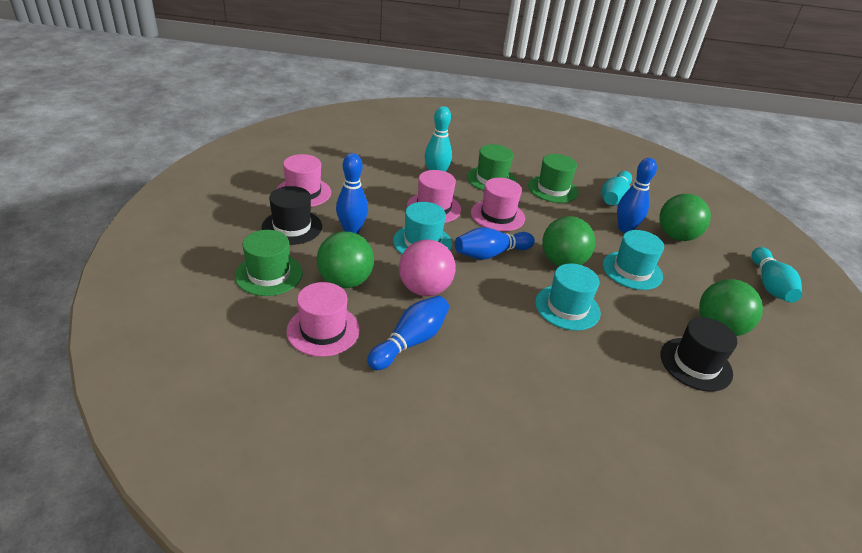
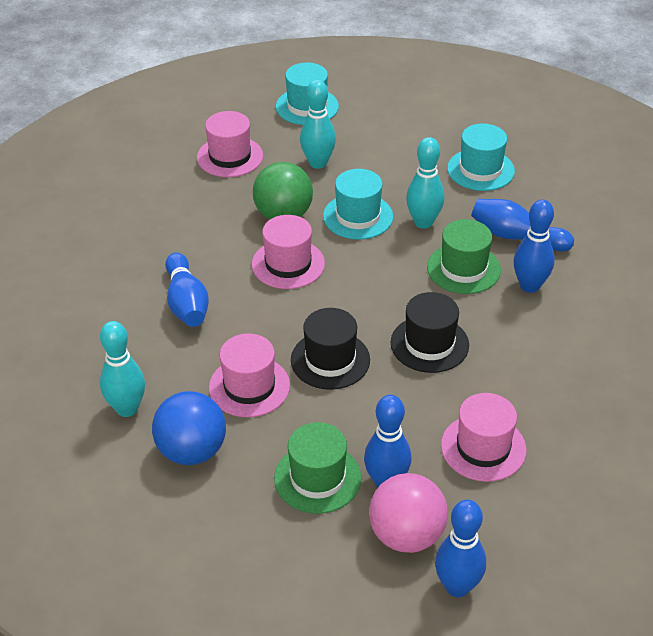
blue ball: 0 -> 1
blue bowling pin: 4 -> 5
green ball: 4 -> 1
green hat: 3 -> 2

